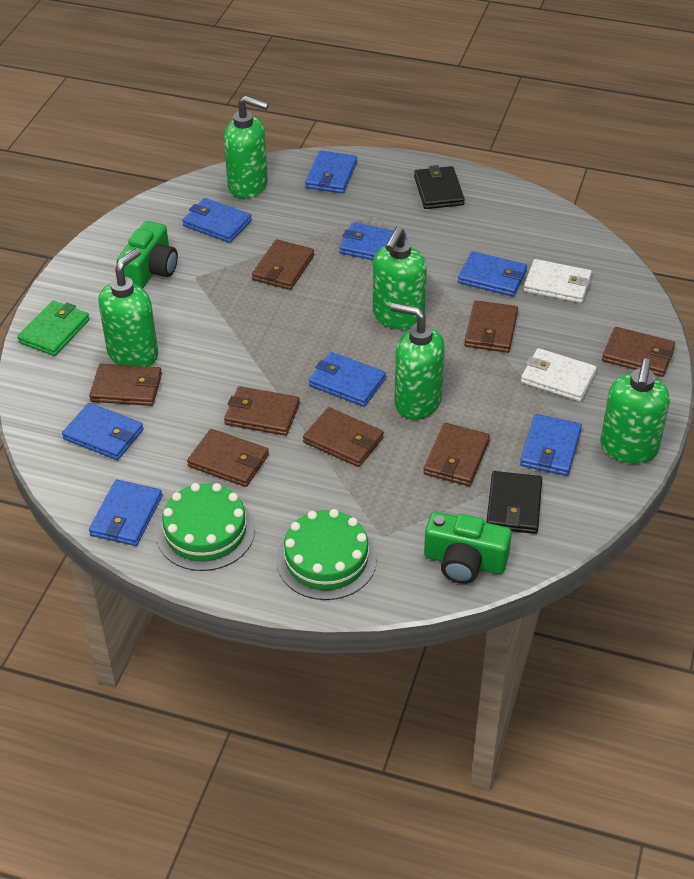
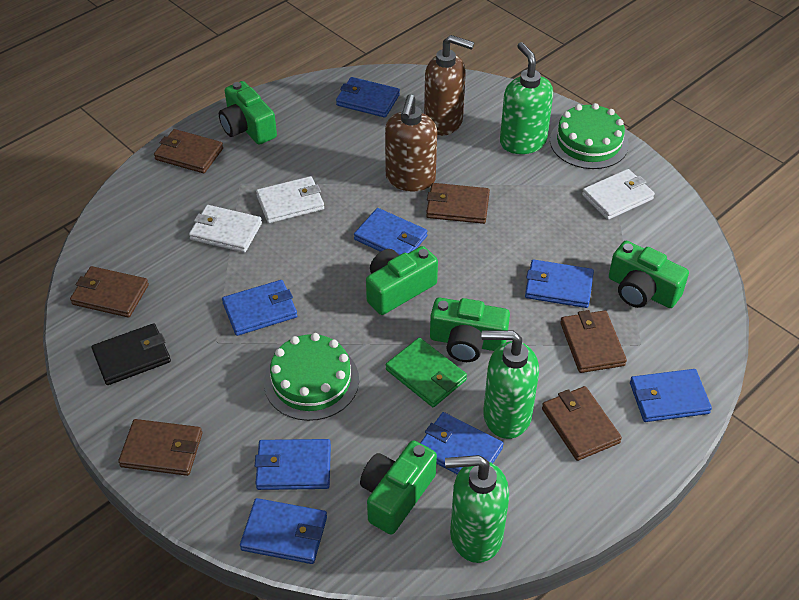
black wallet: 2 -> 1
brown soap dispenser: 0 -> 2
brown wallet: 8 -> 6
green camera: 2 -> 5
green soap dispenser: 5 -> 3
white wallet: 2 -> 3

